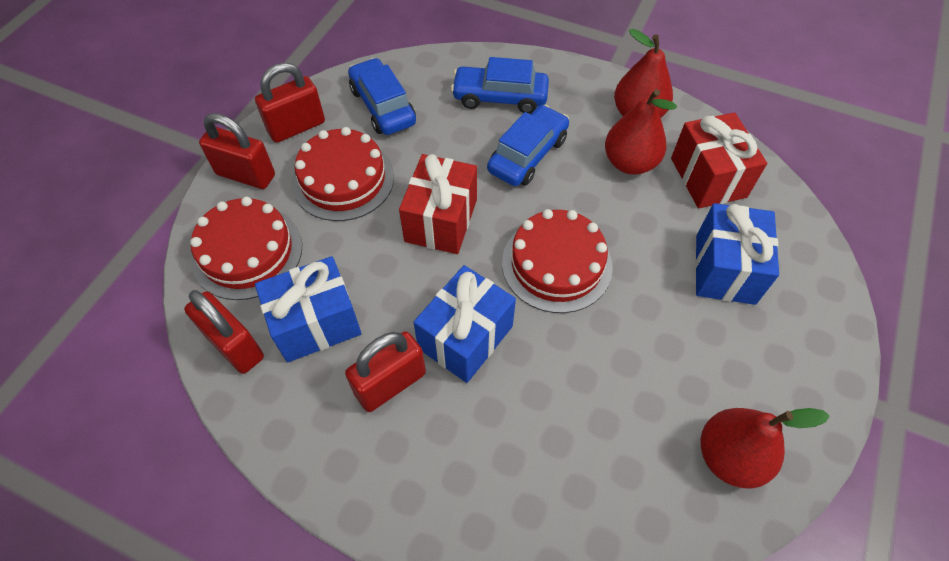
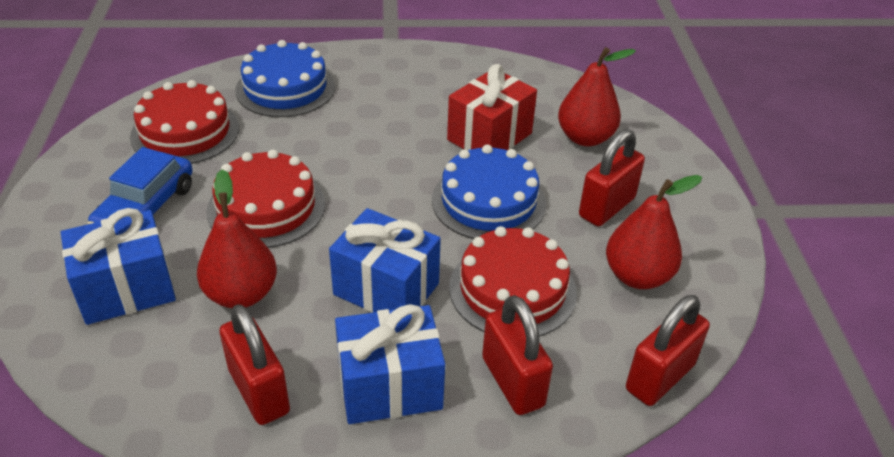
blue cake: 0 -> 2
blue car: 3 -> 1
red gift: 2 -> 1

